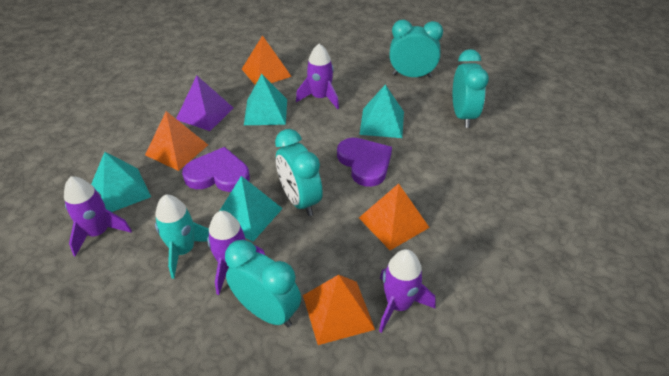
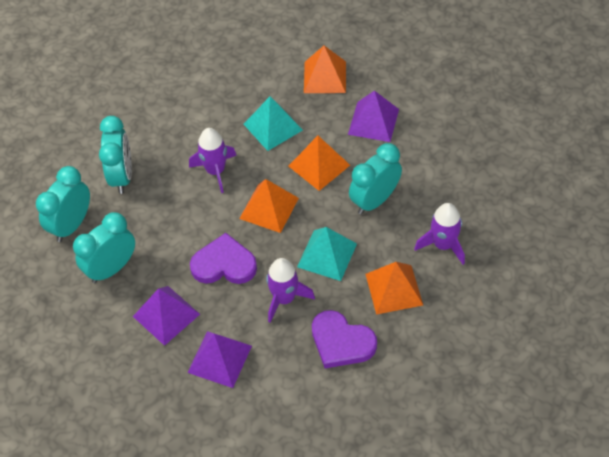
purple pyramid: 1 -> 3
purple rocket: 4 -> 3
turquoise pyramid: 4 -> 2
turquoise rocket: 1 -> 0

